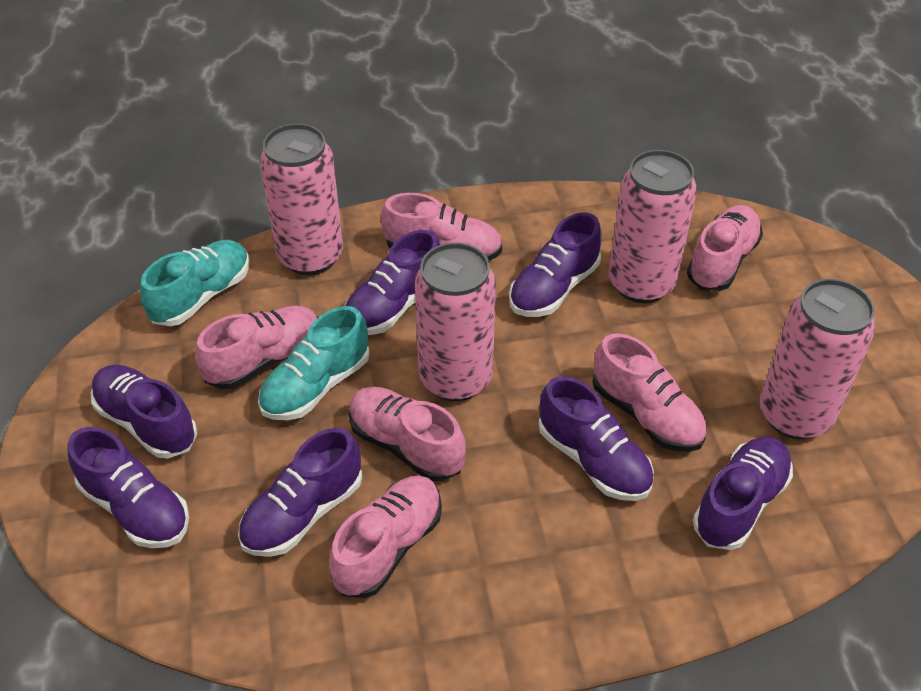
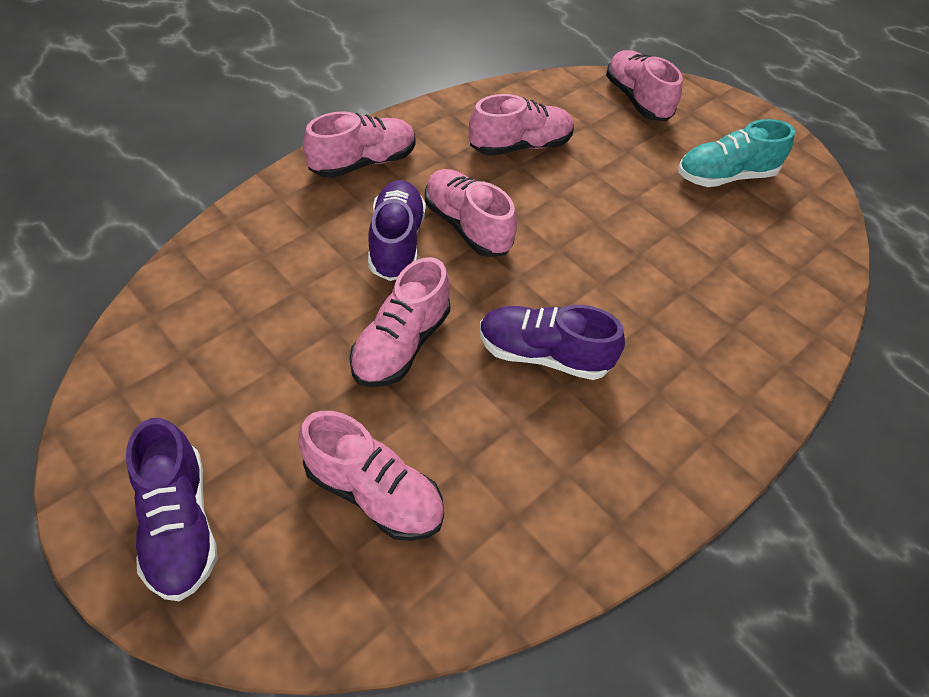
pink can: 4 -> 0
purple shoe: 7 -> 3
turquoise shoe: 2 -> 1

